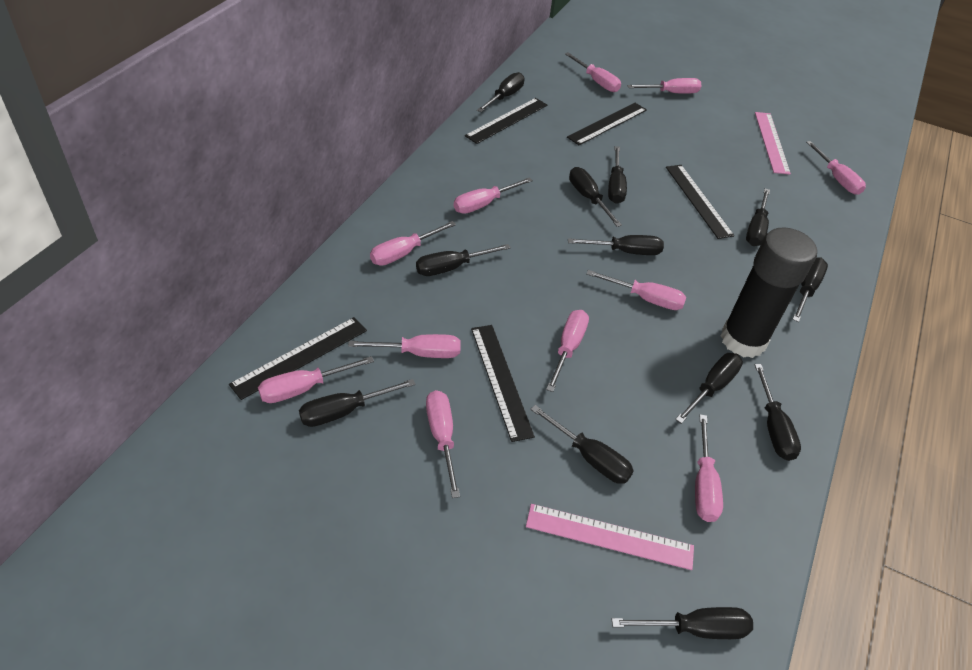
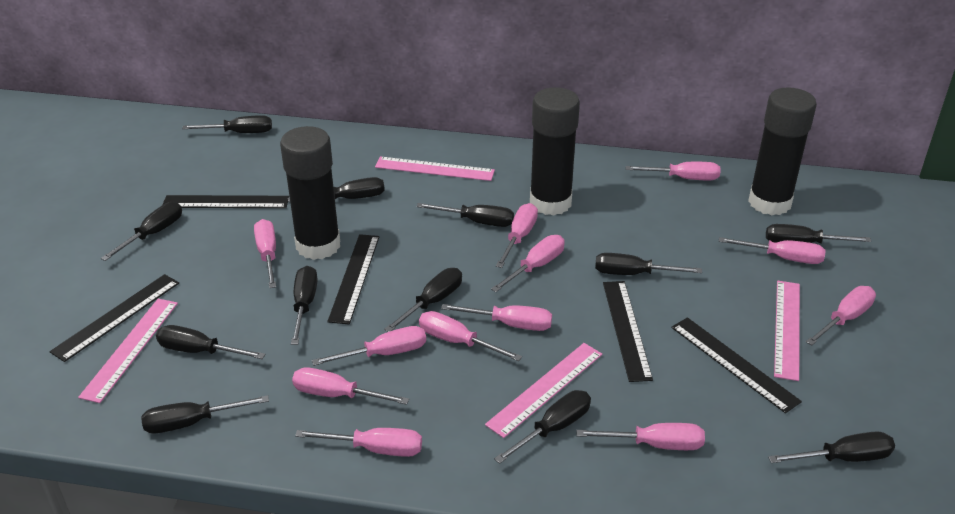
black glue stick: 1 -> 3
pink ruler: 2 -> 4
pink screwdriver: 11 -> 12

